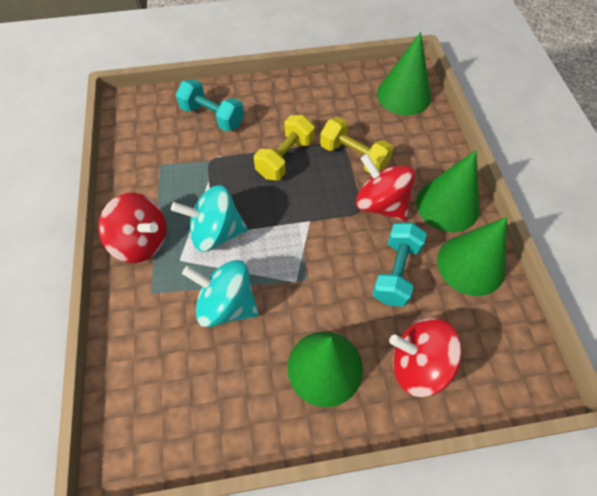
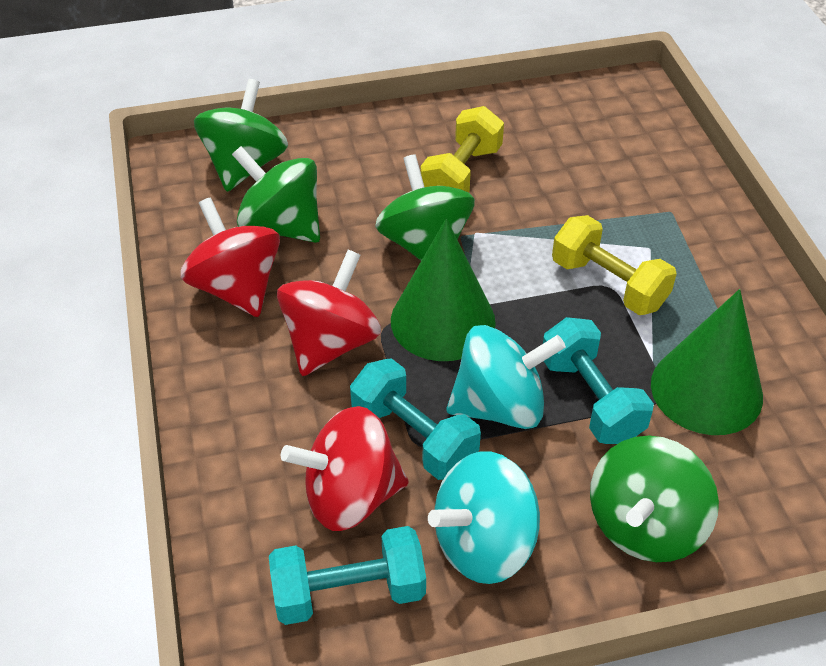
green cone: 4 -> 2
green spinning top: 0 -> 4
turquoise dumbbell: 2 -> 3

